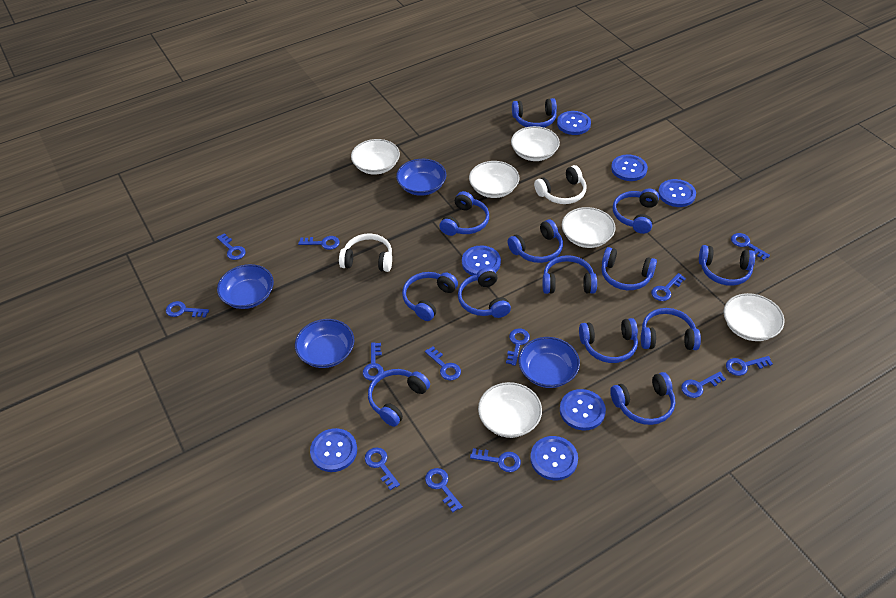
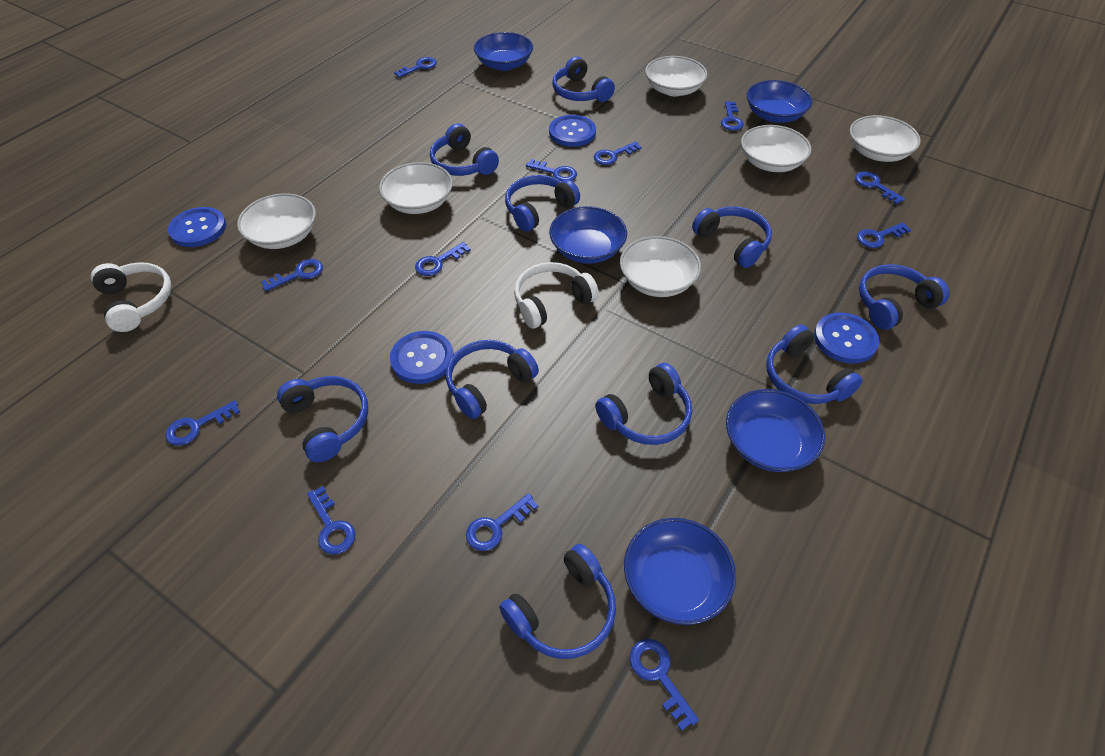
blue bowl: 4 -> 5
blue button: 7 -> 4
blue headphones: 13 -> 10
blue key: 13 -> 12

